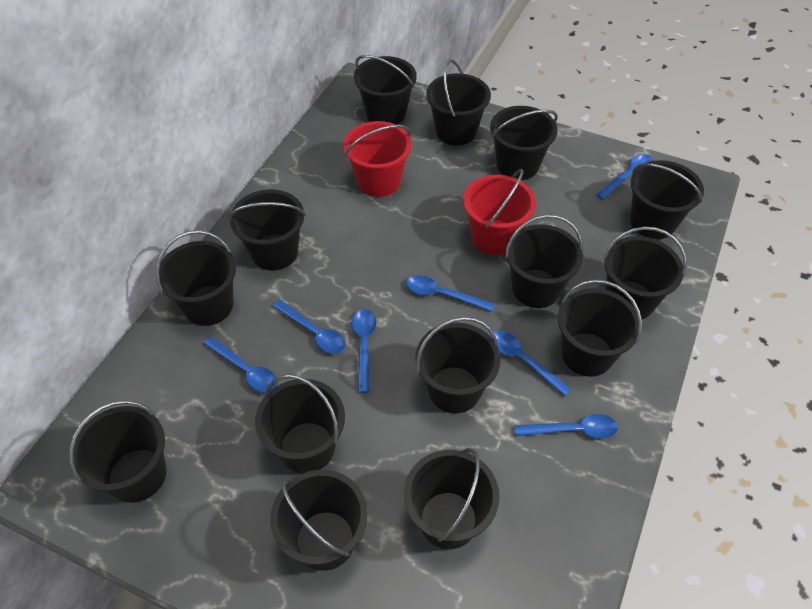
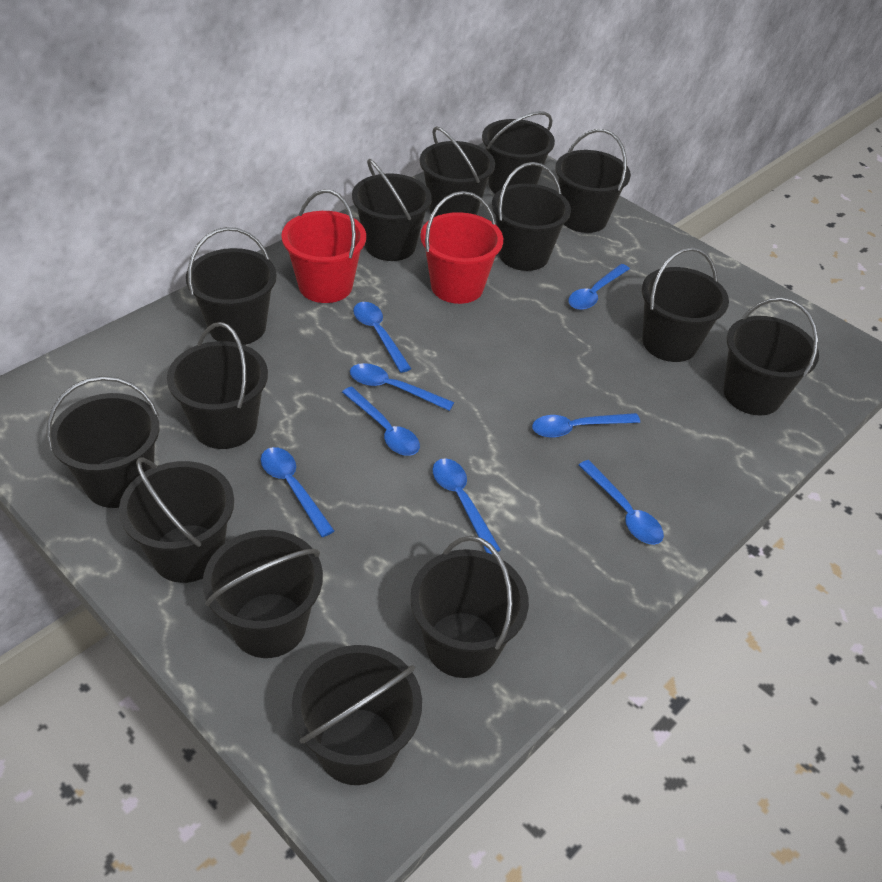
blue spoon: 7 -> 8

